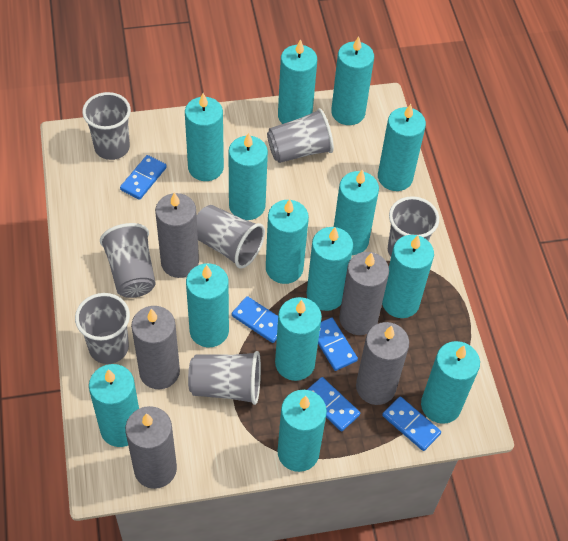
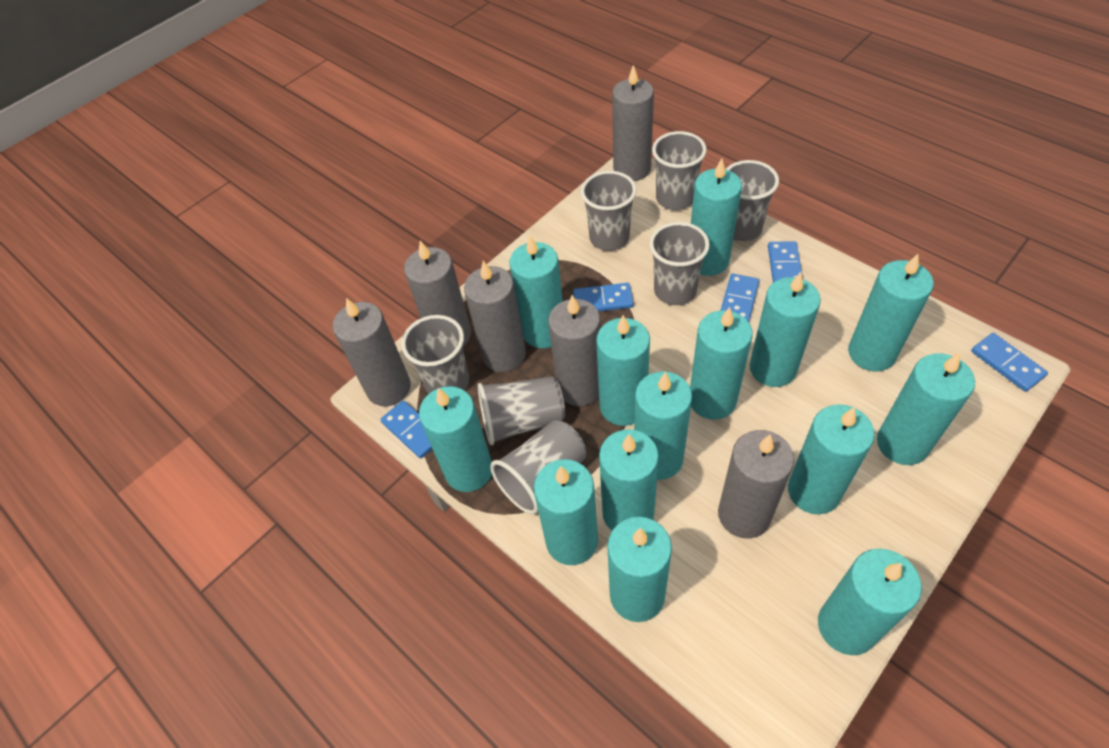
grey candle: 5 -> 6

